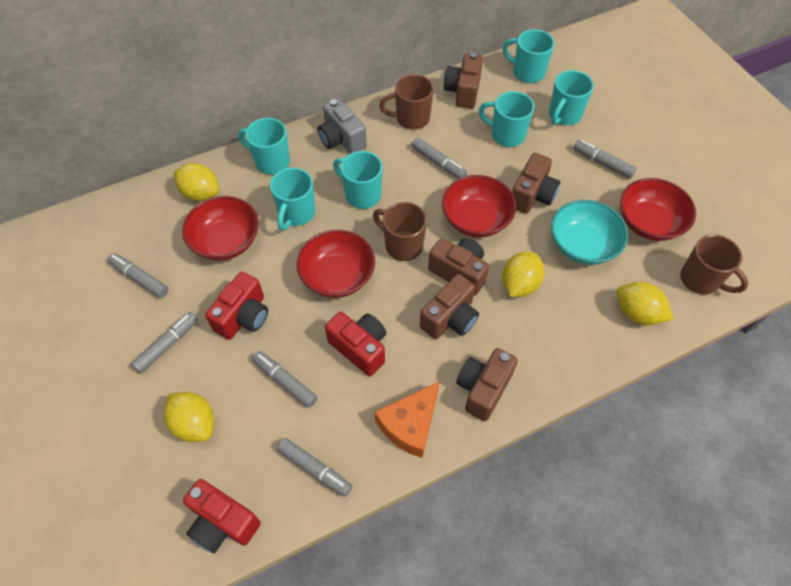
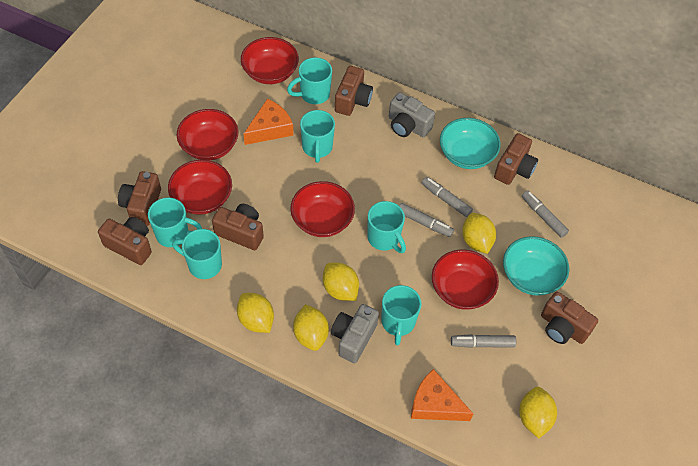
brown camera: 5 -> 6
brown mug: 3 -> 0
grey camera: 1 -> 2
grey marker: 6 -> 4
orange cheese: 1 -> 2
red bowl: 4 -> 5
red camera: 3 -> 0
turquoise bowl: 1 -> 2
yellow lemon: 4 -> 5

